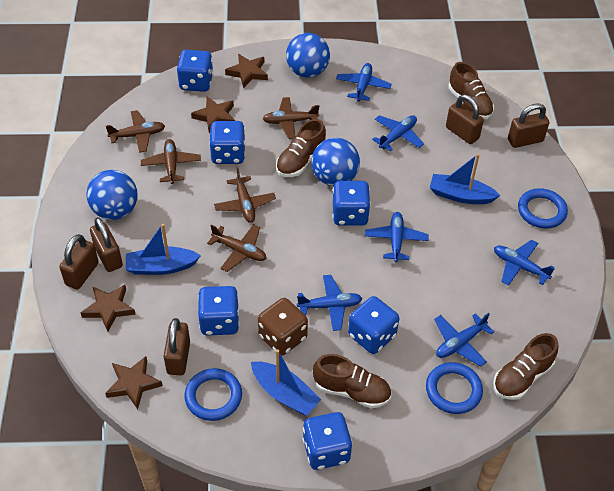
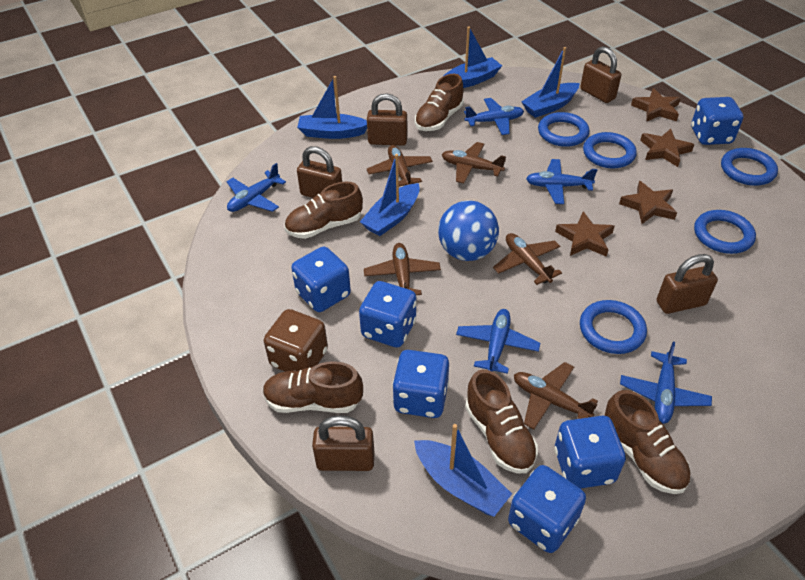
blue ball: 3 -> 1
blue boat: 3 -> 5
blue plane: 6 -> 5
blue ring: 3 -> 5
brown shoe: 4 -> 5

